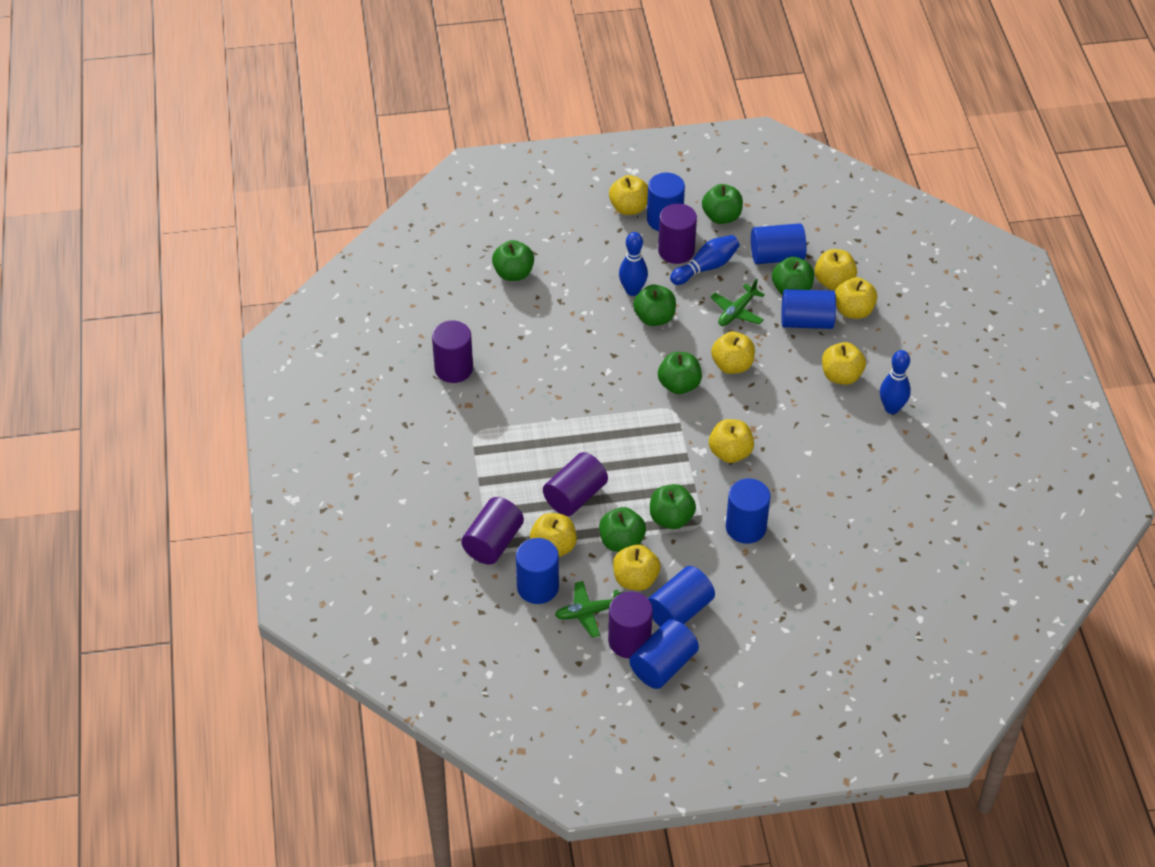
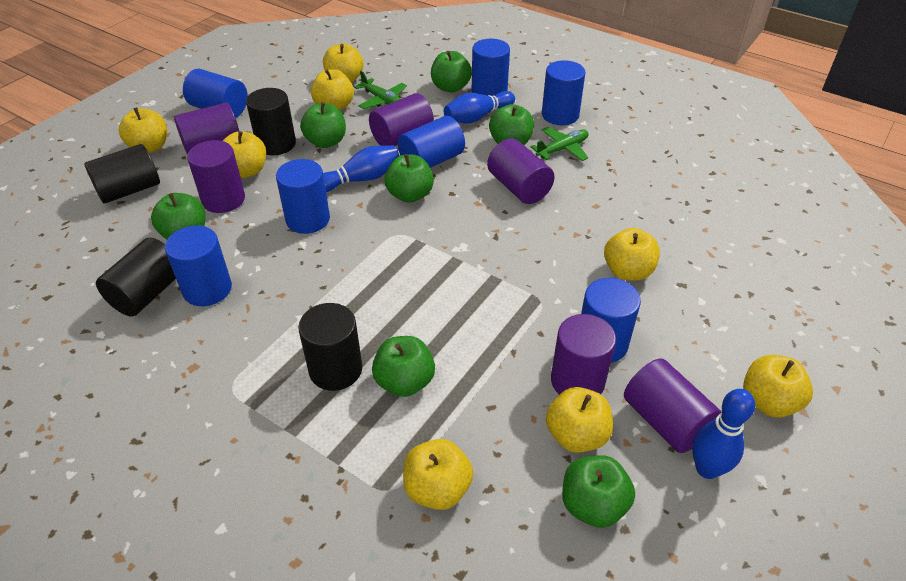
black cylinder: 0 -> 4
purple cylinder: 5 -> 6

